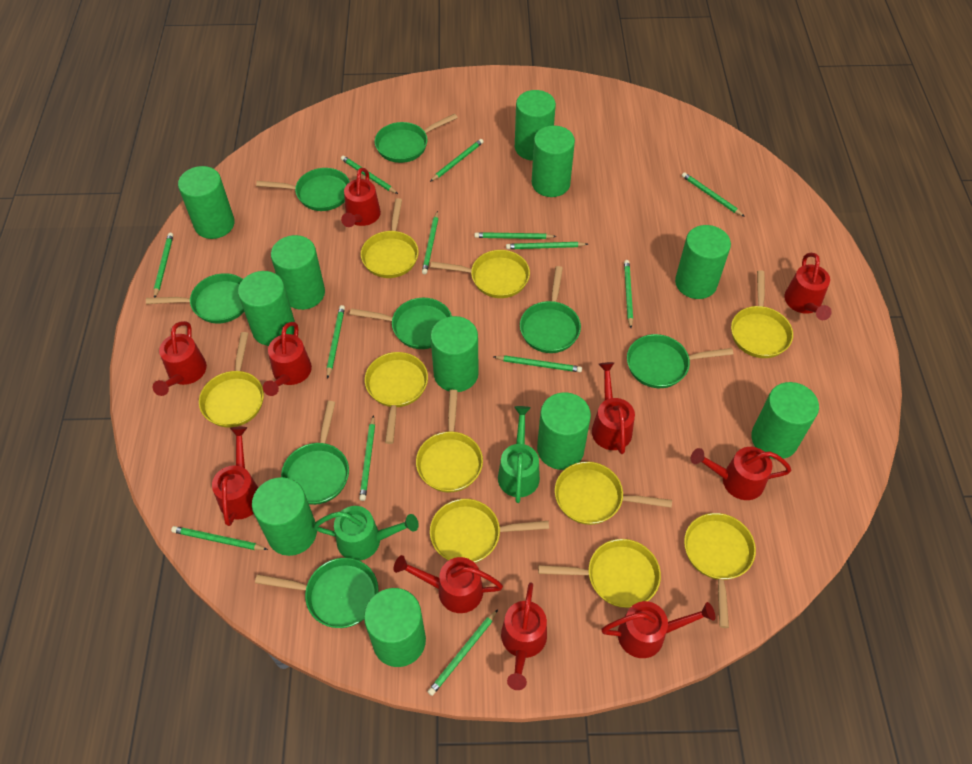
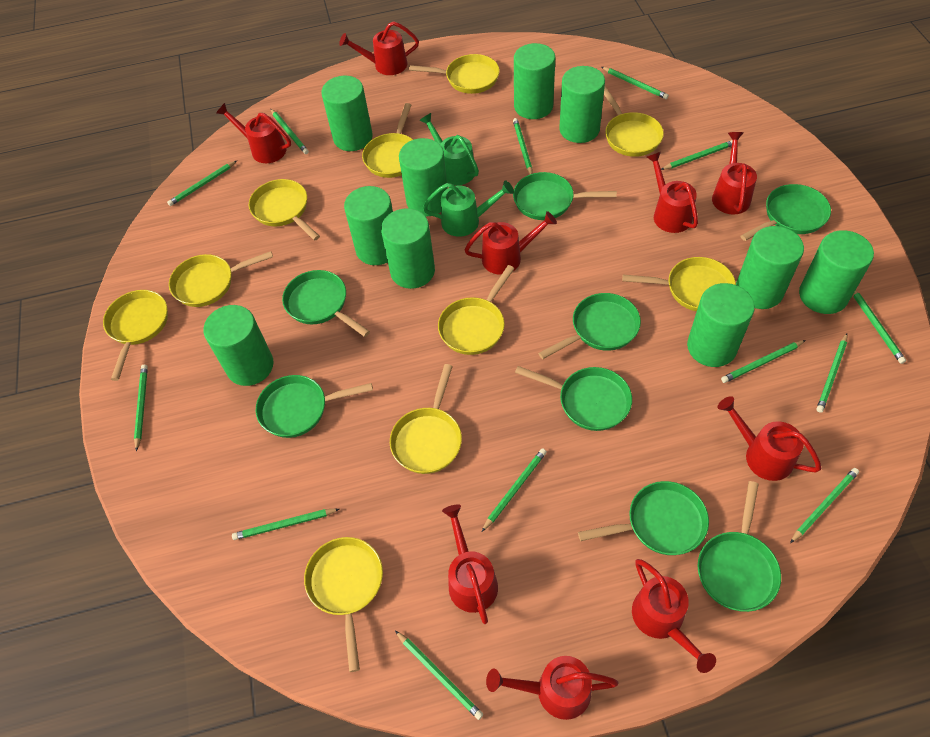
green cylinder: 11 -> 10
red watering can: 10 -> 9

